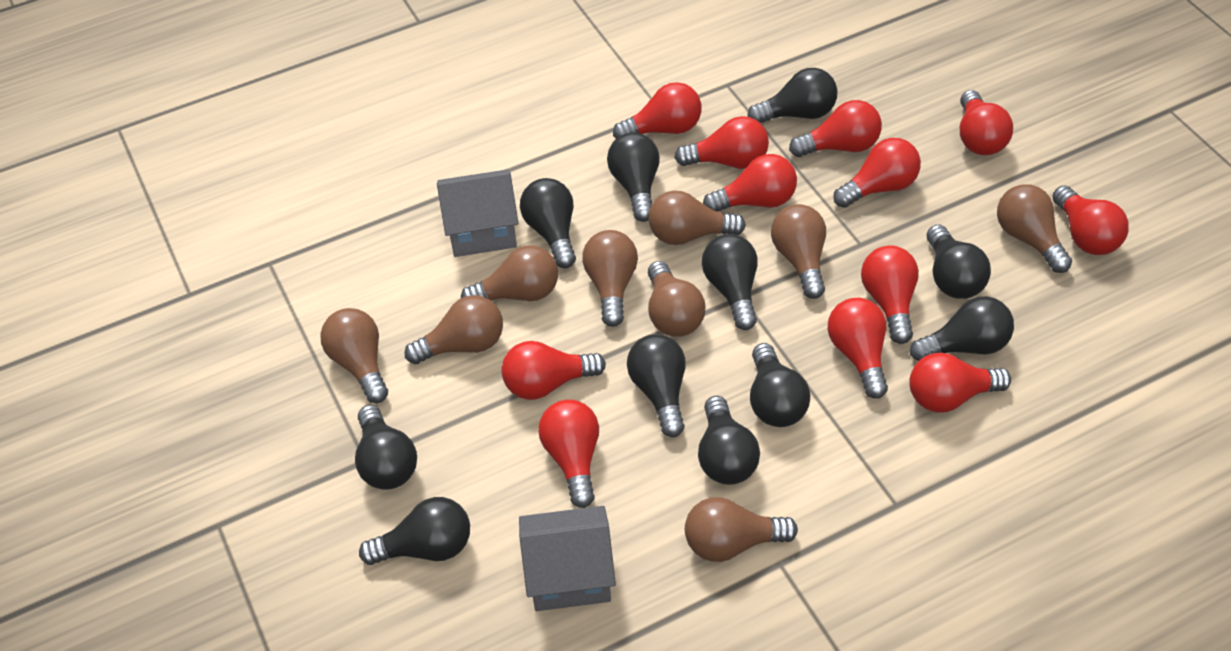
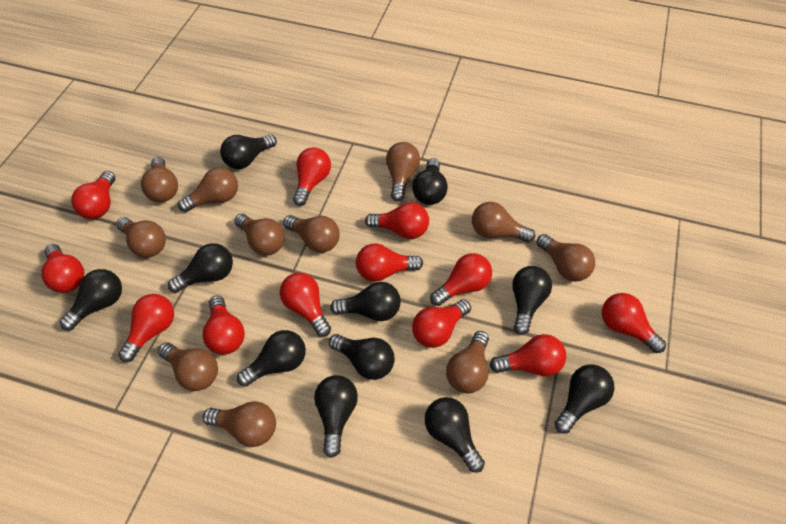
brown light bulb: 9 -> 11
grey house: 2 -> 0

